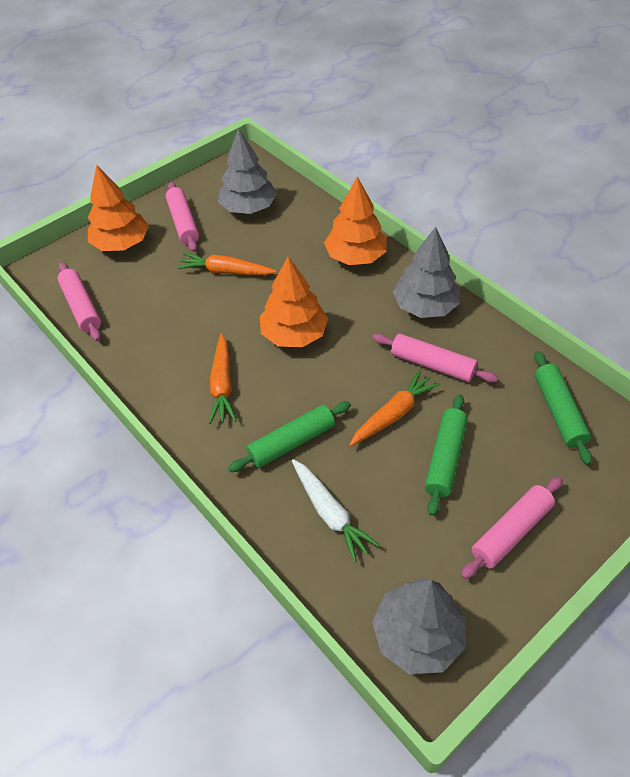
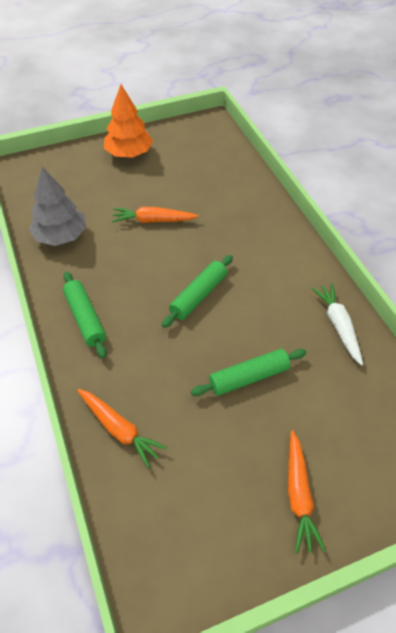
grey tree: 3 -> 1
orange tree: 3 -> 1
pink rolling pin: 4 -> 0

